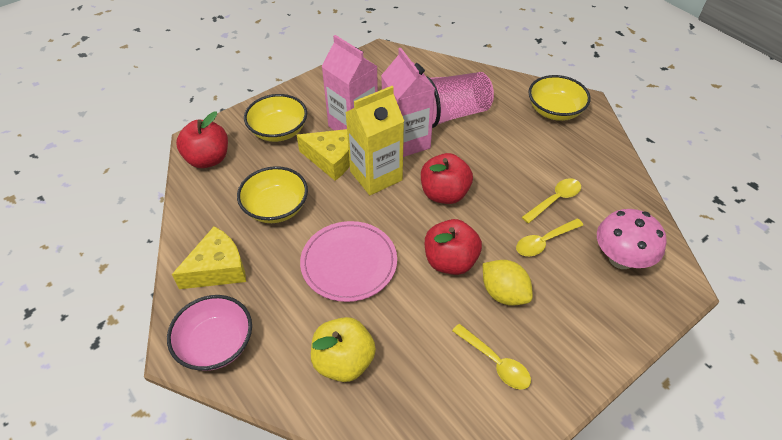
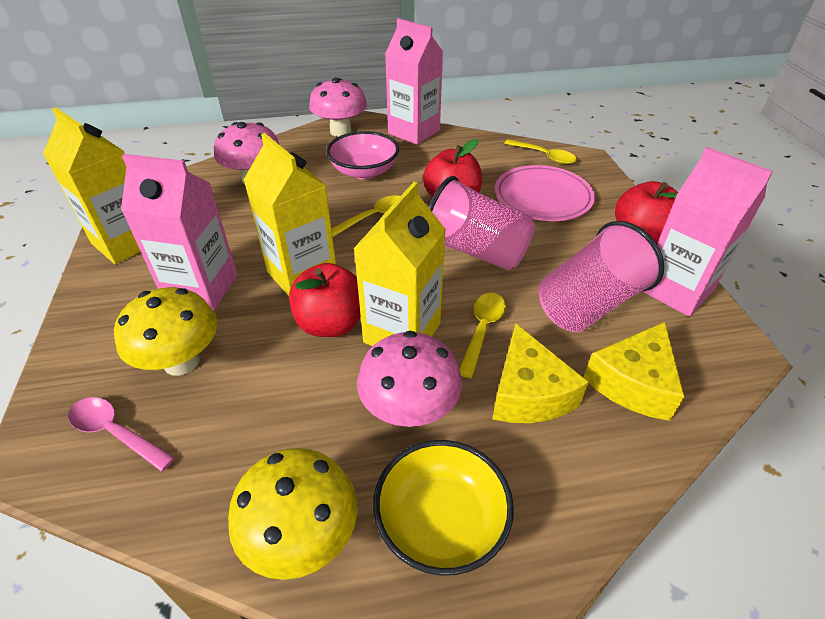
pink carton: 2 -> 3
pink cup: 1 -> 2
pink mushroom: 1 -> 3
pink spoon: 0 -> 1
yellow apple: 1 -> 0
yellow bowl: 3 -> 1
yellow carton: 1 -> 3
yellow lemon: 1 -> 0
yellow mushroom: 0 -> 2

